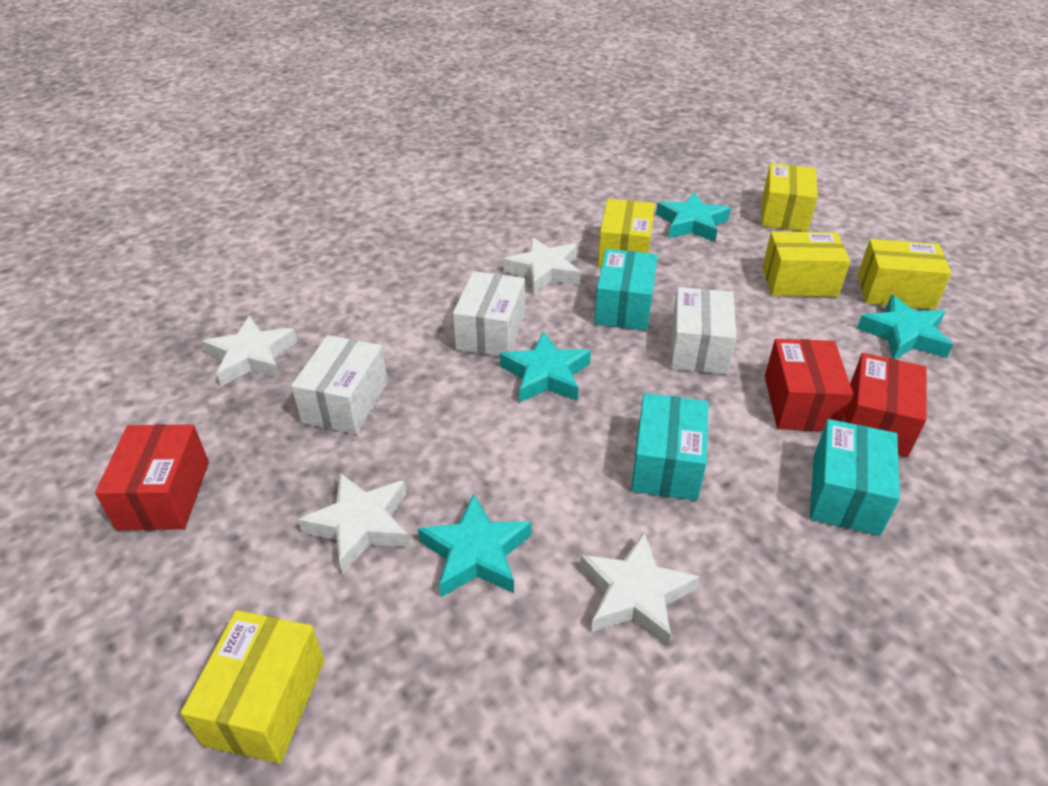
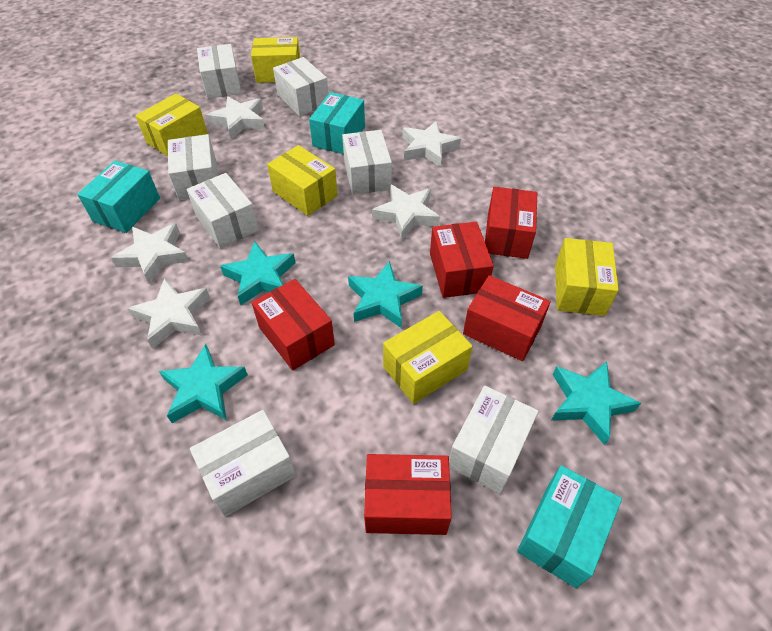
red box: 3 -> 5
white box: 3 -> 7
white star: 4 -> 5

